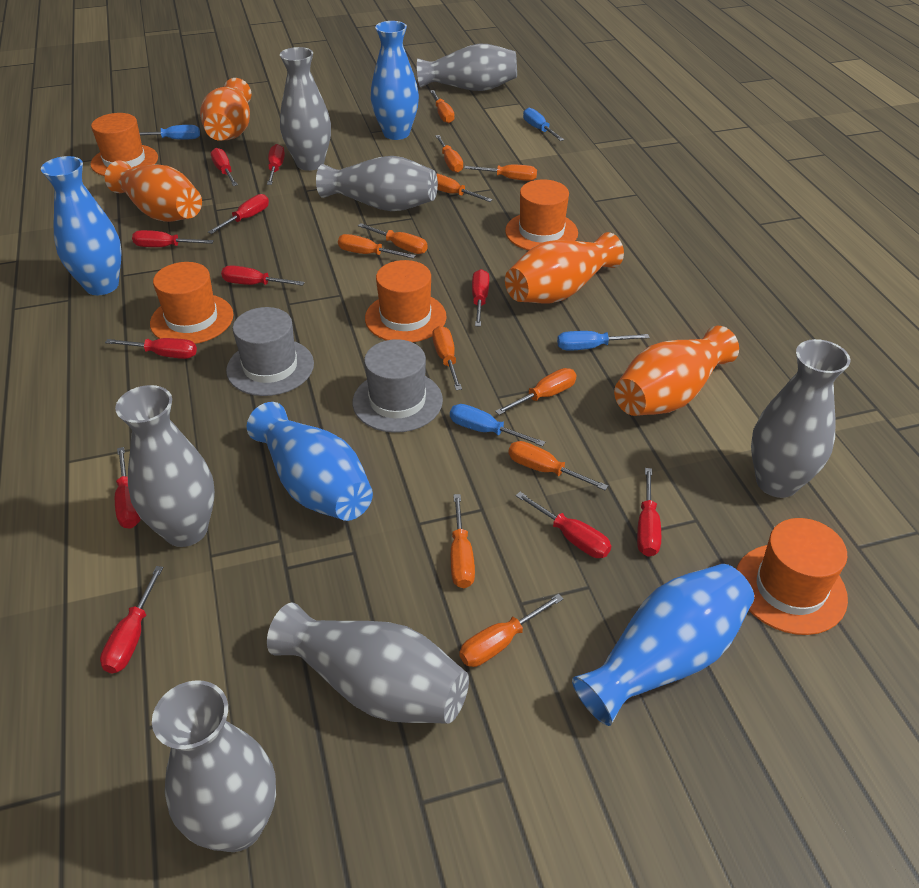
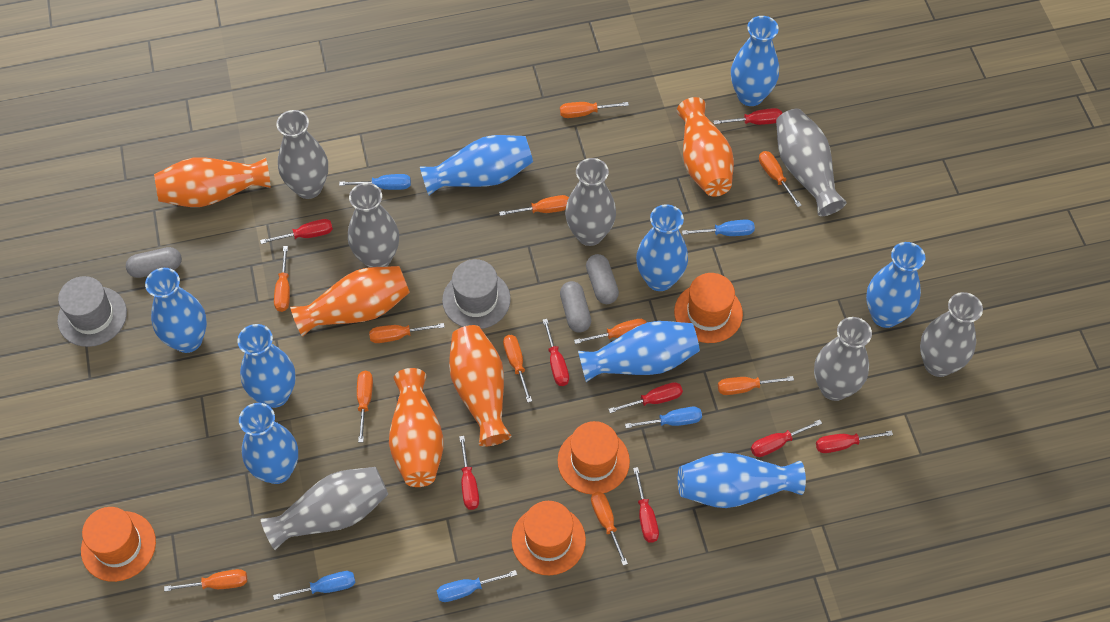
blue screwdriver: 4 -> 5
blue vase: 4 -> 9
grey capsule: 0 -> 3
orange hat: 5 -> 4
orange vase: 4 -> 5
red screwdriver: 11 -> 8

